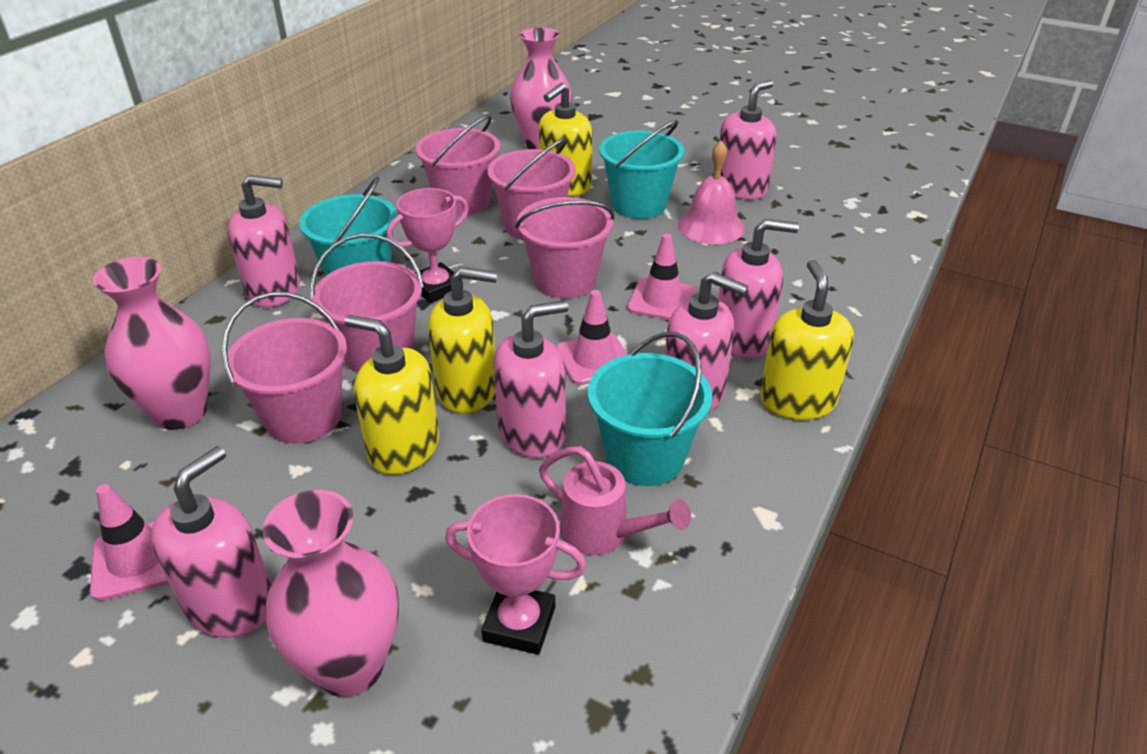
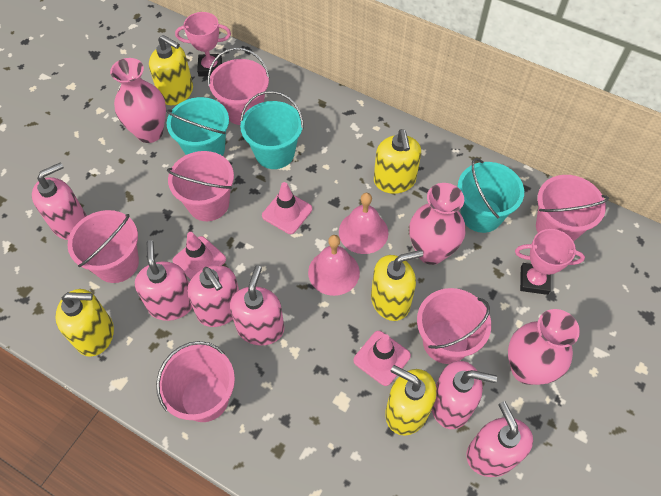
pink bell: 1 -> 2
pink bucket: 5 -> 6
pink watering can: 1 -> 0
yellow soap dispenser: 4 -> 5

